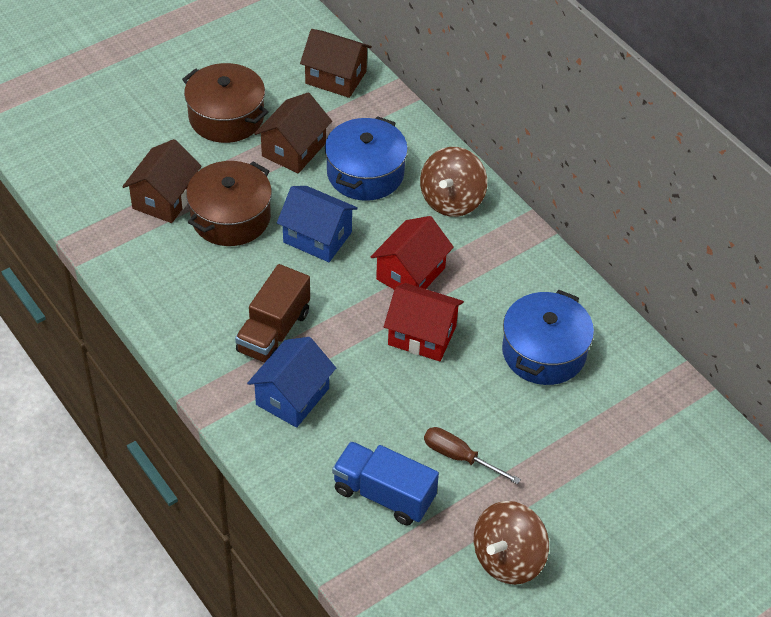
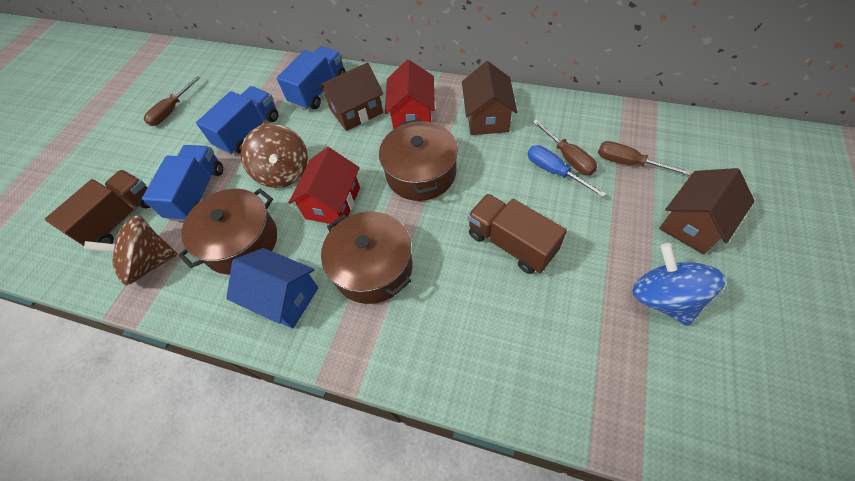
blue house: 2 -> 1
blue pot: 2 -> 0
blue screwdriver: 0 -> 1
blue spinning top: 0 -> 1
blue truck: 1 -> 3
brown pot: 2 -> 3
brown screwdriver: 1 -> 3
brown truck: 1 -> 2

